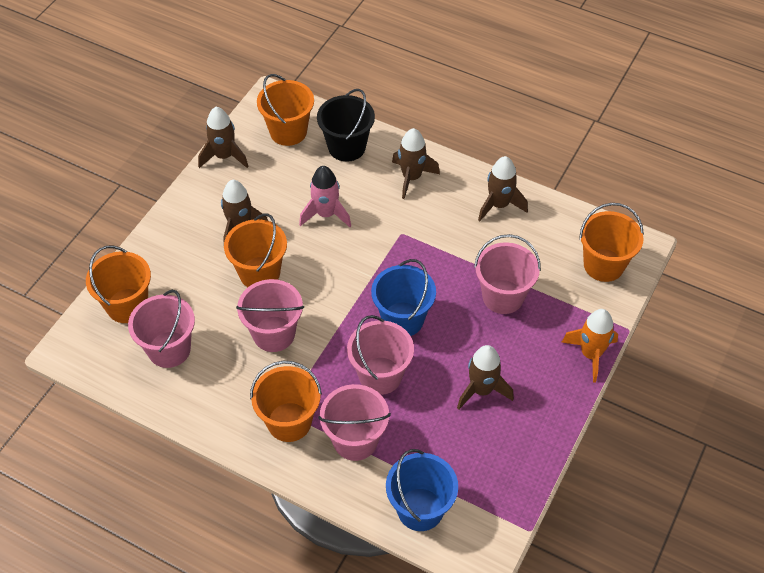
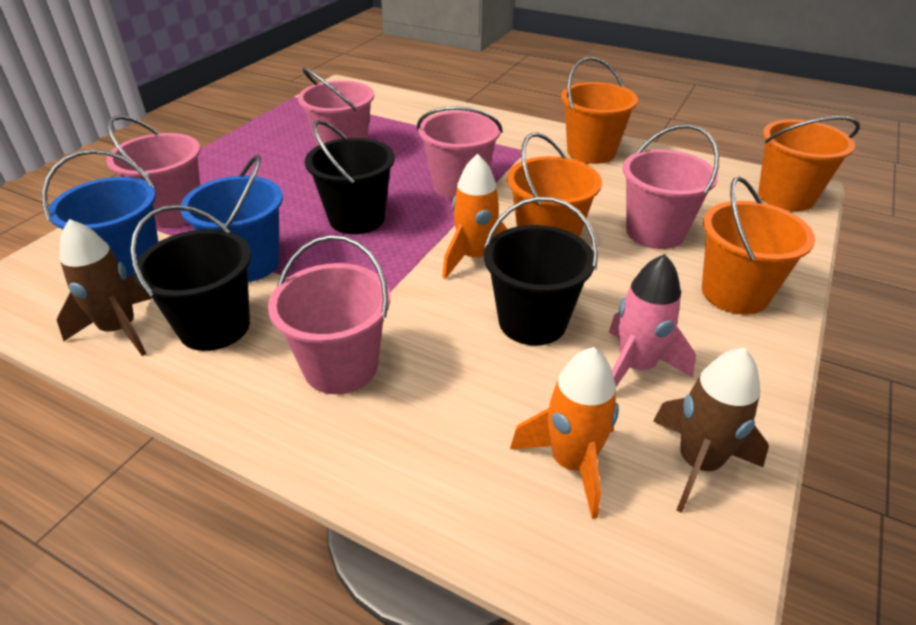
black bucket: 1 -> 3
brown rocket: 5 -> 2
orange bucket: 5 -> 4
orange rocket: 1 -> 2

